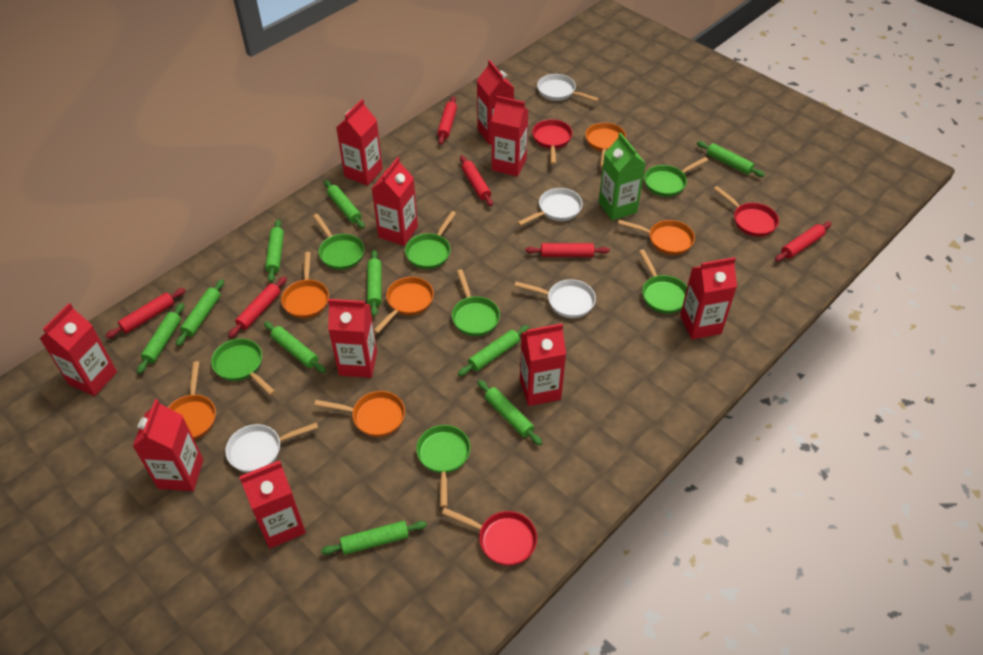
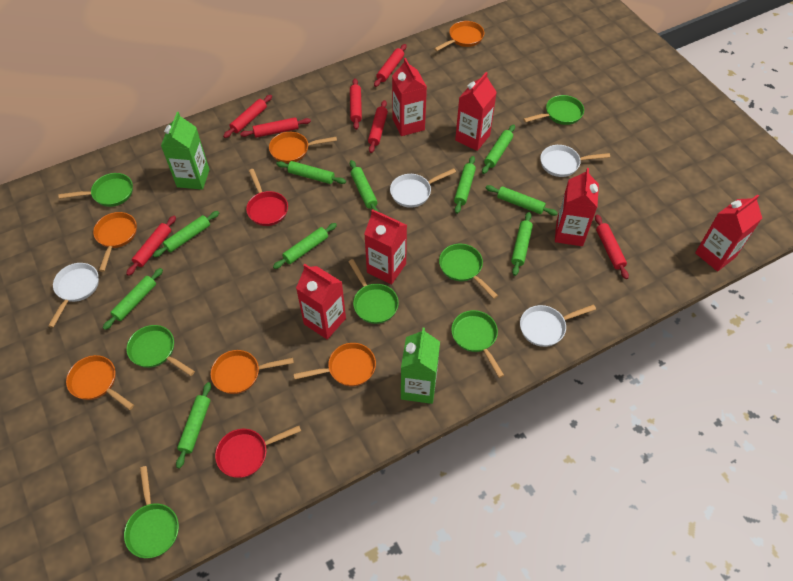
green carton: 1 -> 2
red carton: 10 -> 6
red pan: 3 -> 2
red rolling pin: 6 -> 7

